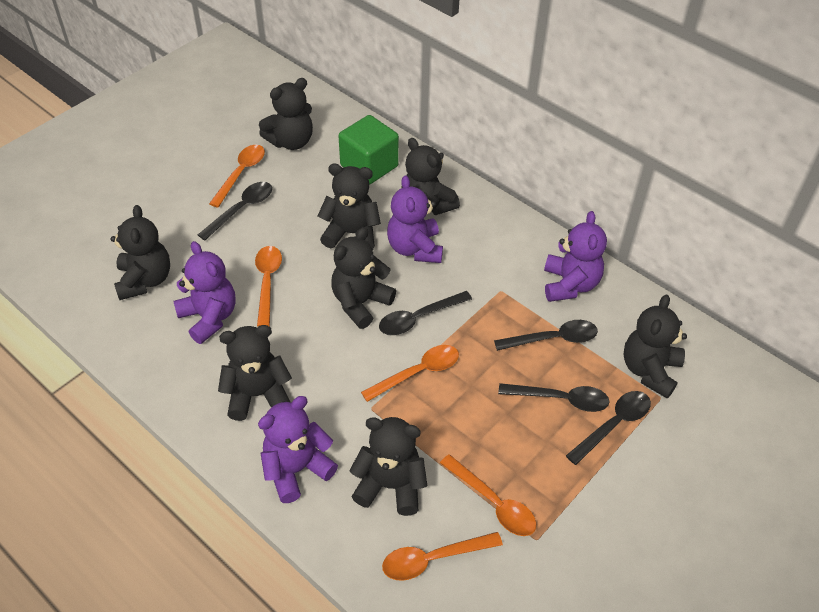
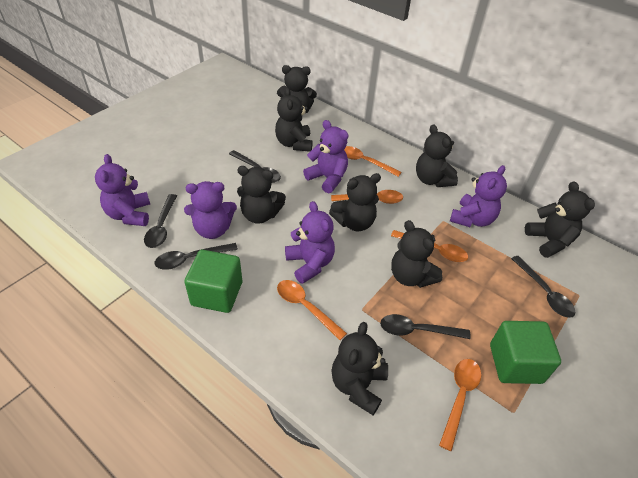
green cube: 1 -> 2
purple teddy bear: 4 -> 5

